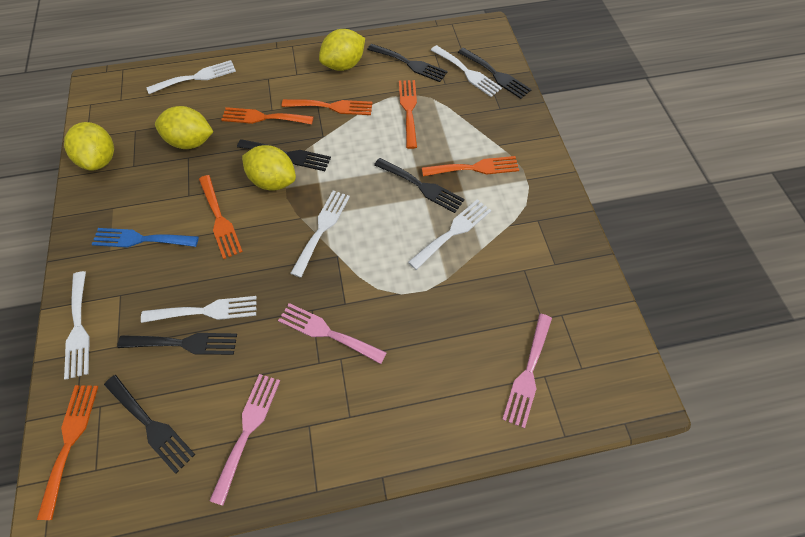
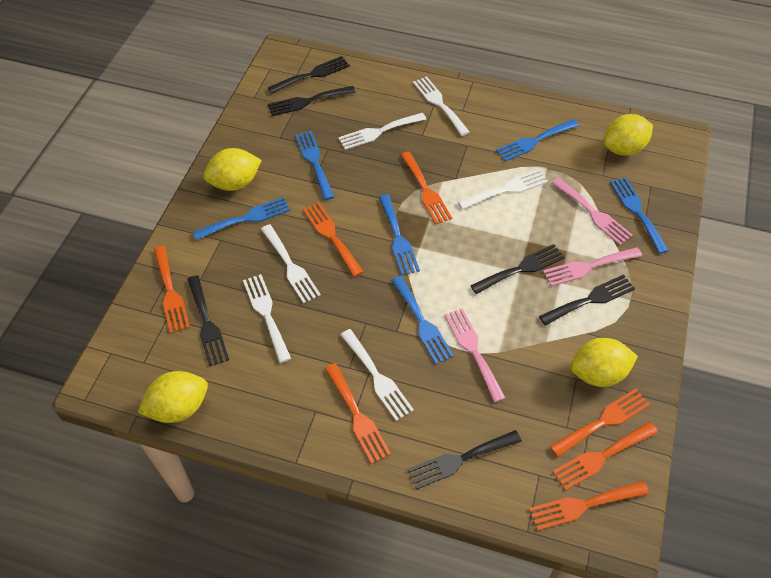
blue fork: 1 -> 6
orange fork: 6 -> 7

